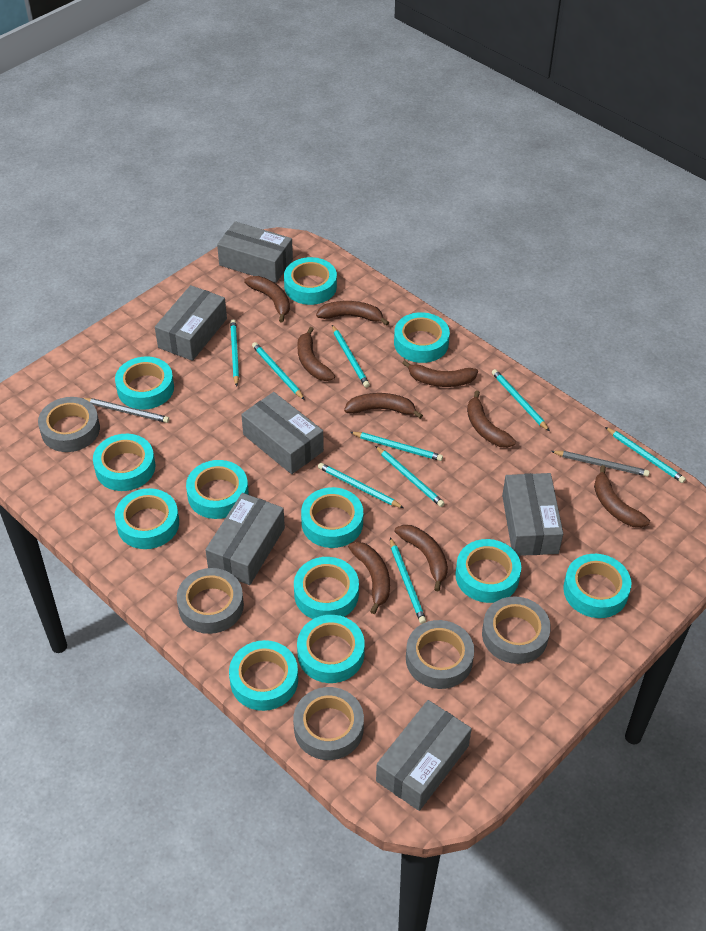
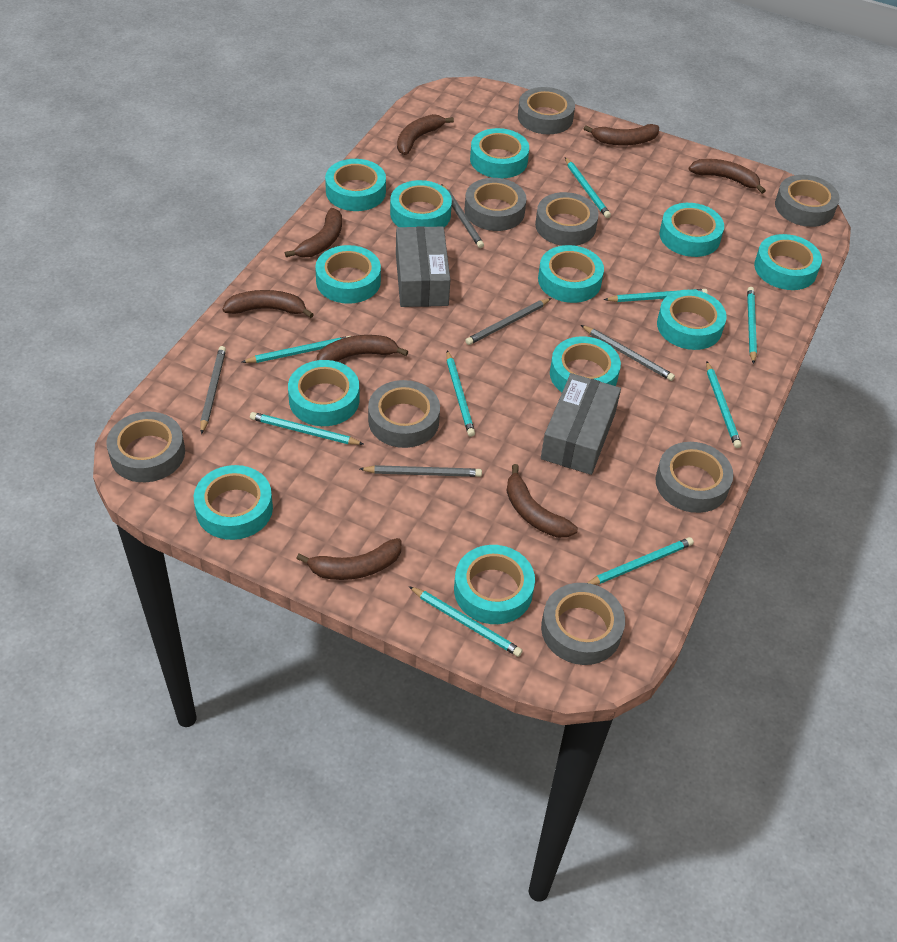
brown banana: 9 -> 8
grey box: 6 -> 2
grey pencil: 2 -> 5
grey tape: 5 -> 8

